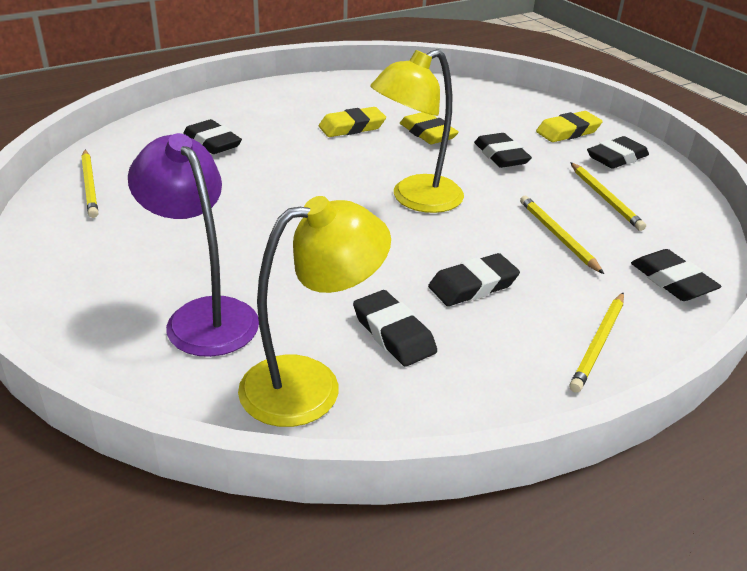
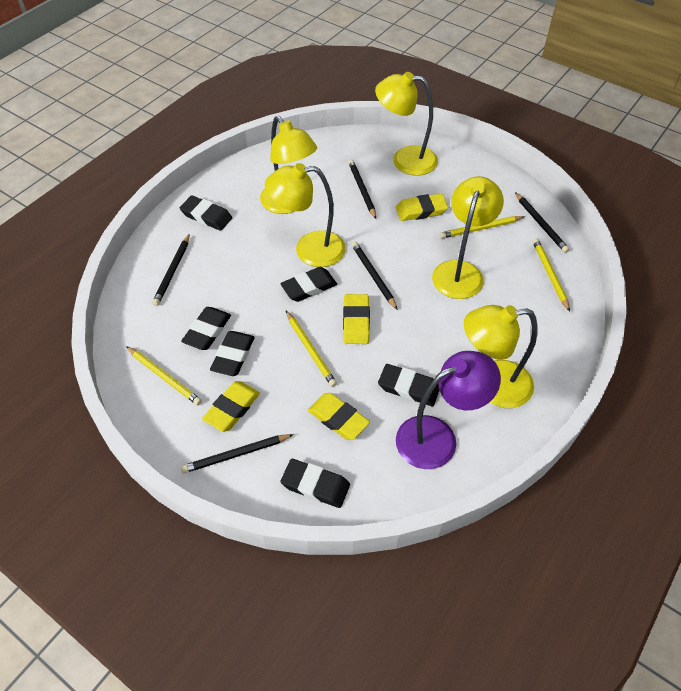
black pencil: 0 -> 5
yellow eraser: 3 -> 4
yellow lamp: 2 -> 5

